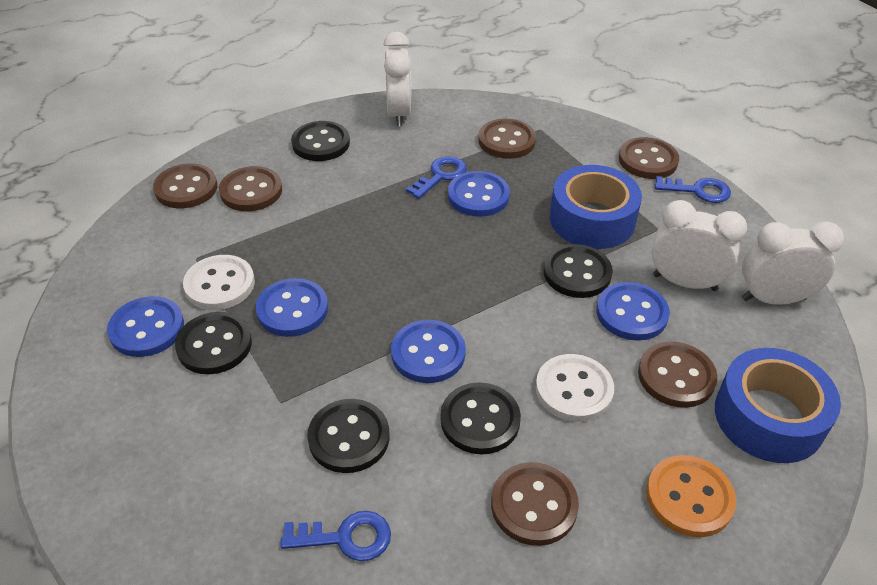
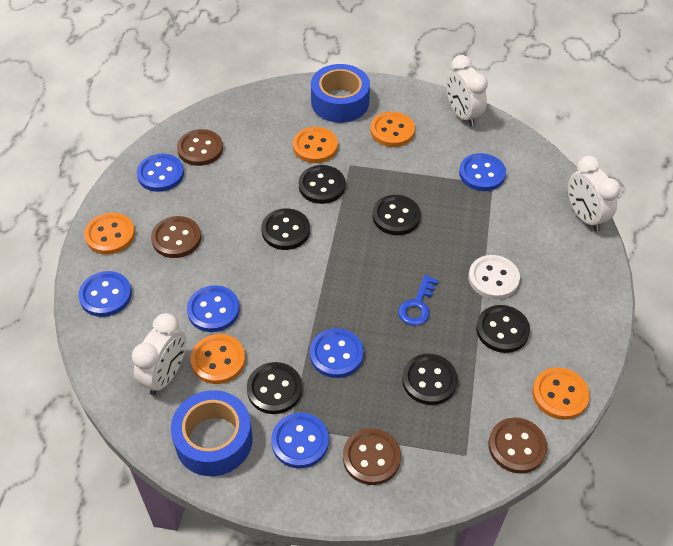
black button: 5 -> 6
blue button: 5 -> 6
blue key: 3 -> 1
brown button: 6 -> 4
orange button: 1 -> 5
white button: 2 -> 1

